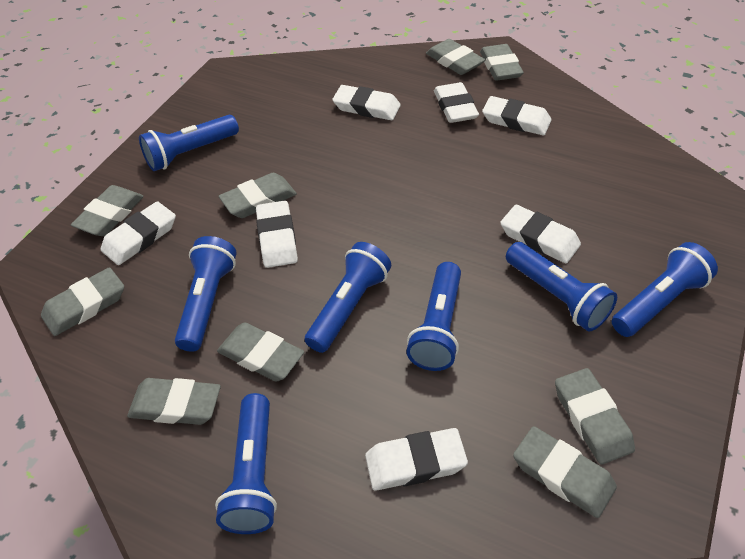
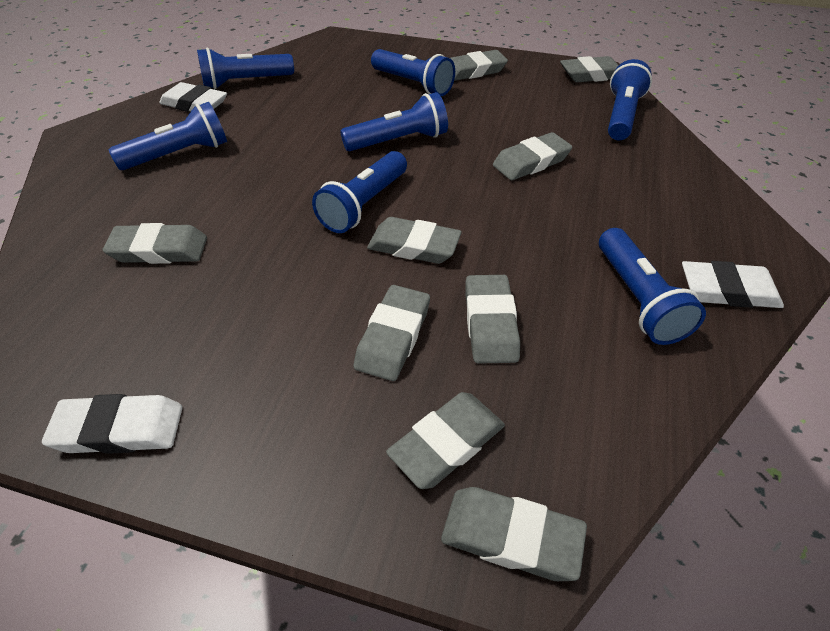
white eraser: 7 -> 3

